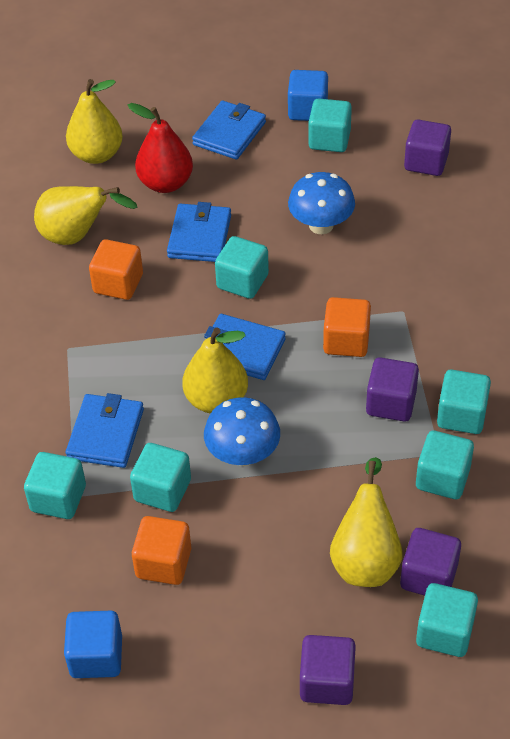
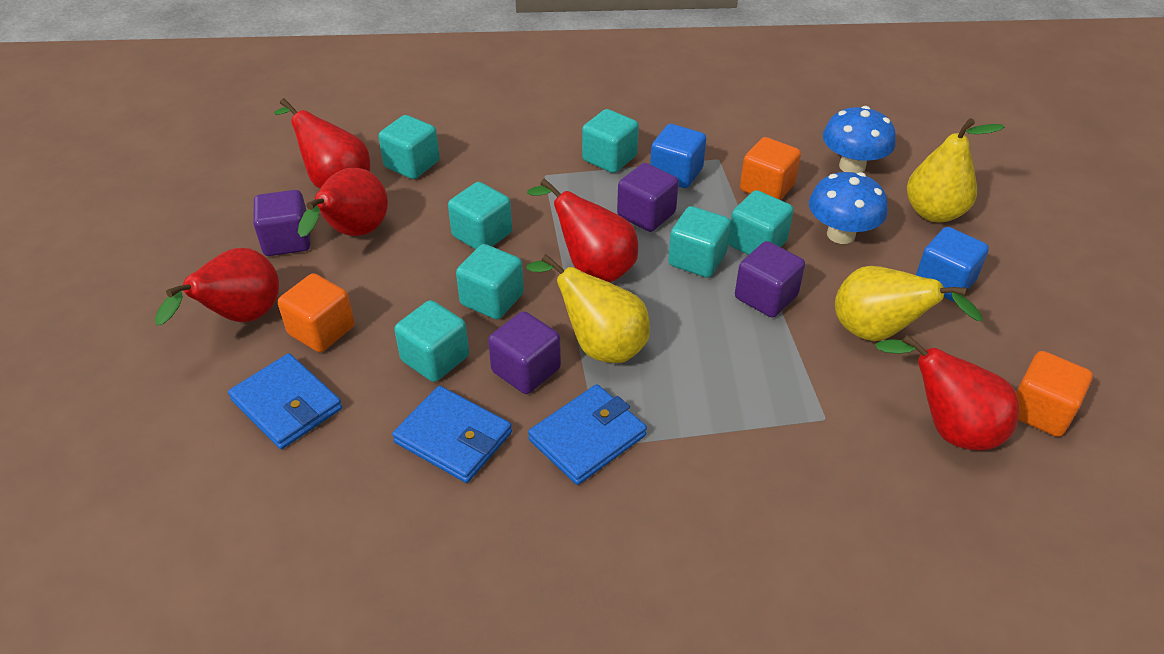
blue wallet: 4 -> 3
red pear: 1 -> 5
yellow pear: 4 -> 3

